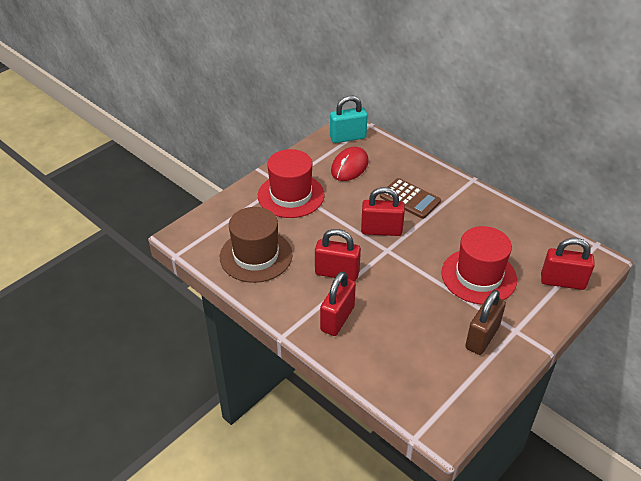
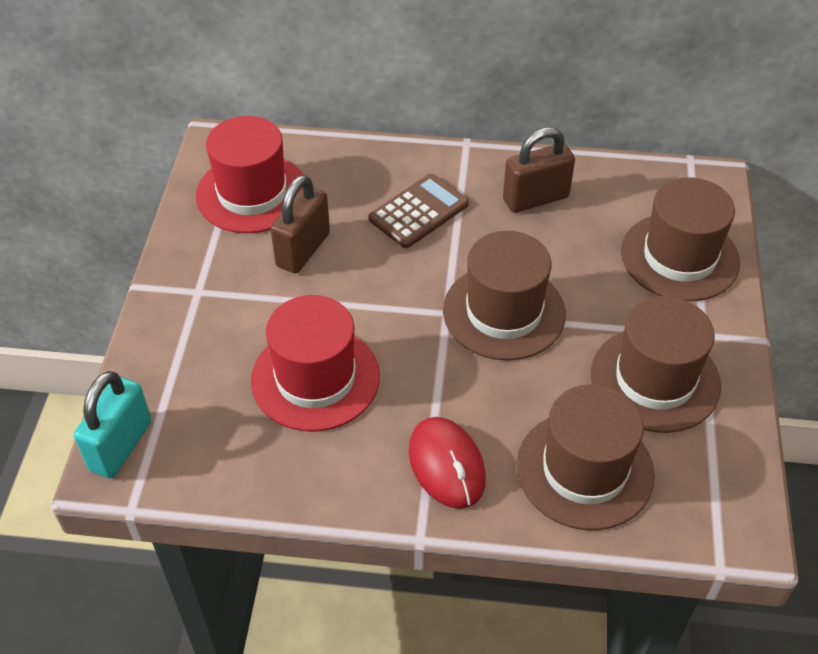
brown hat: 1 -> 4
brown padlock: 1 -> 2
red padlock: 4 -> 0

